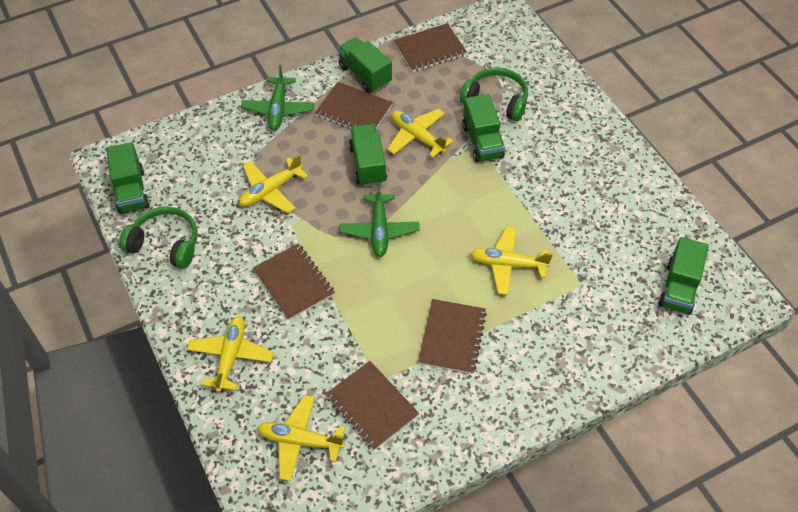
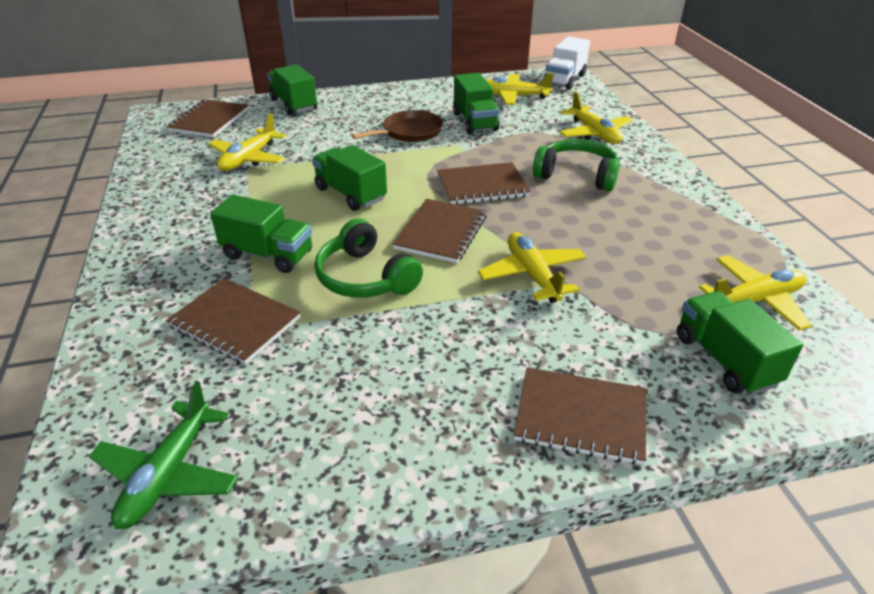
brown pan: 0 -> 1
green plane: 2 -> 1
white truck: 0 -> 1

